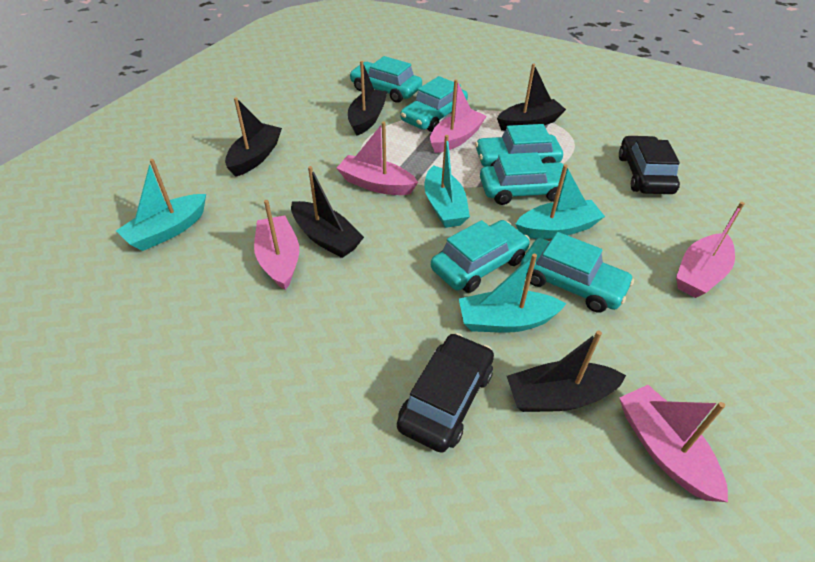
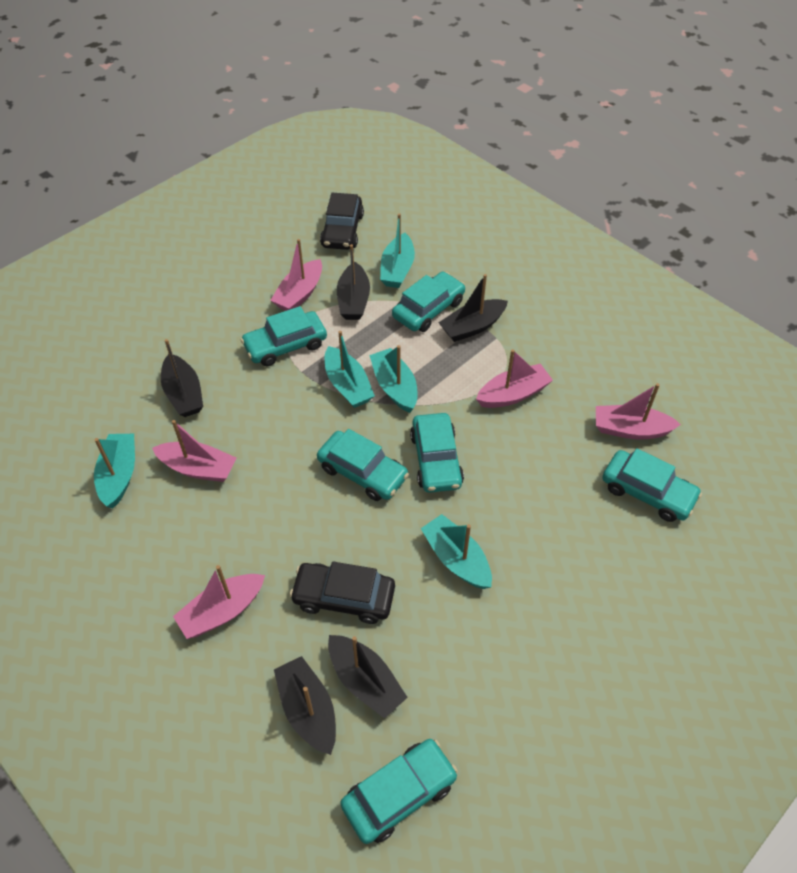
turquoise boat: 4 -> 5

